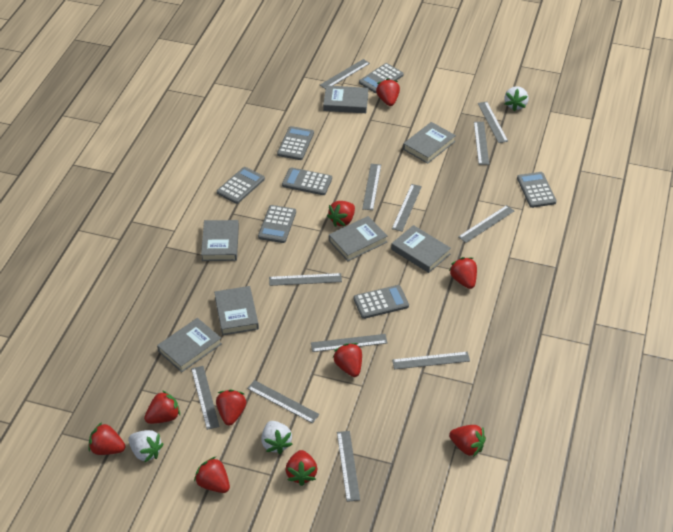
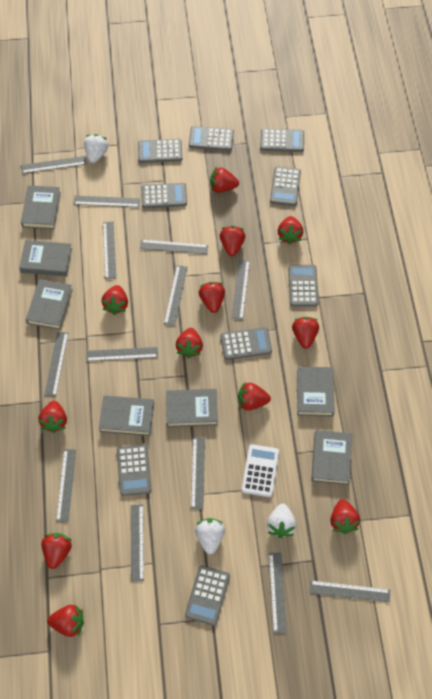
grey calculator: 7 -> 9
grey ruler: 12 -> 13
red strawberry: 10 -> 12
white calculator: 0 -> 1

